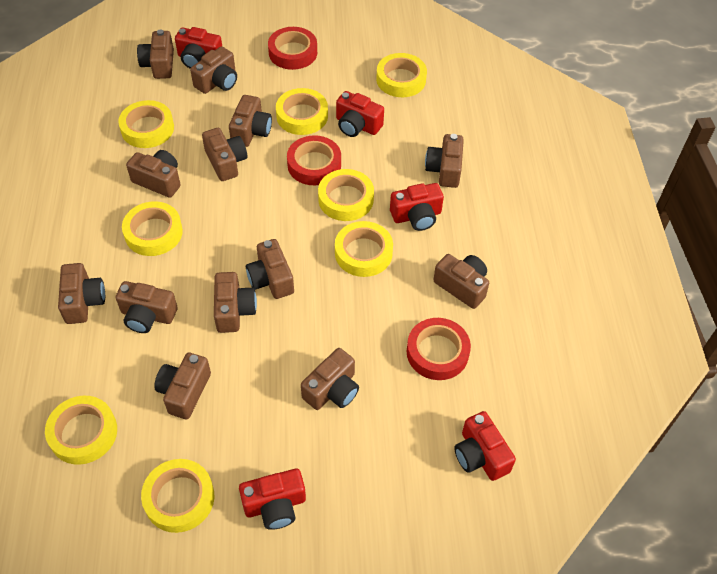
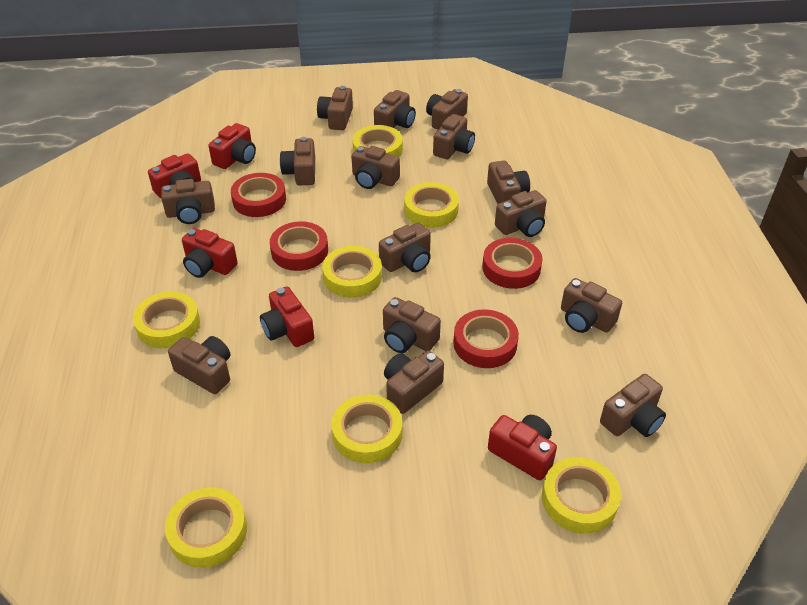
brown camera: 13 -> 15
red tape: 3 -> 4
yellow tape: 8 -> 7

